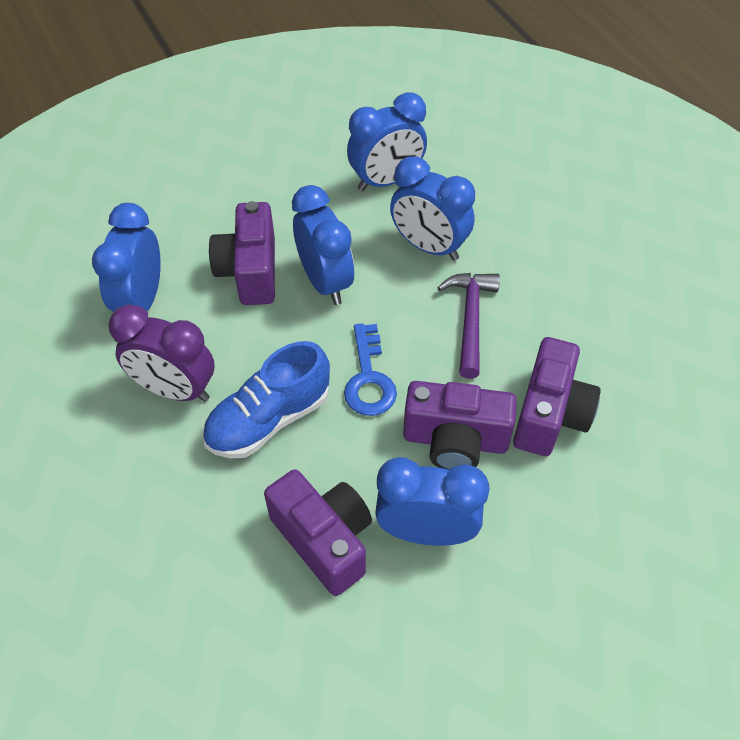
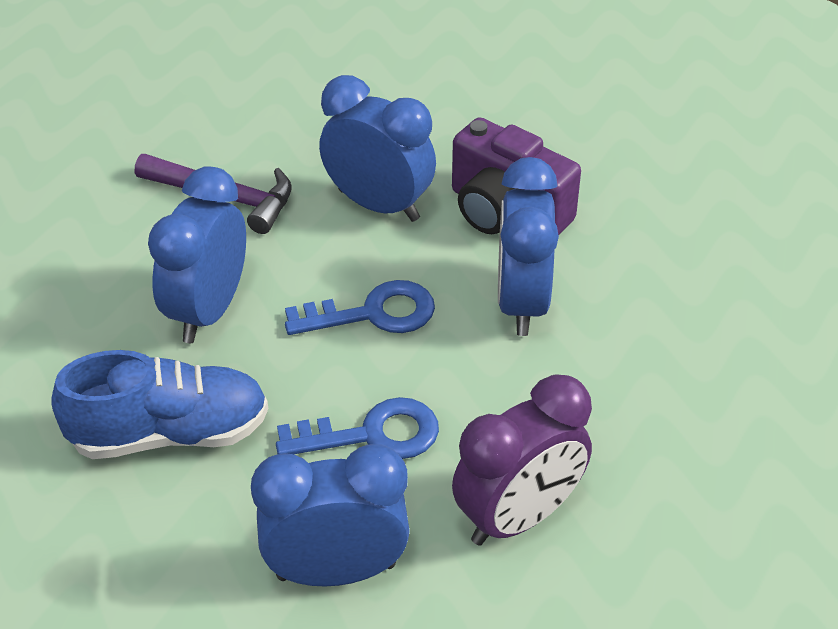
blue clock: 5 -> 4
blue key: 1 -> 2
purple camera: 4 -> 1

